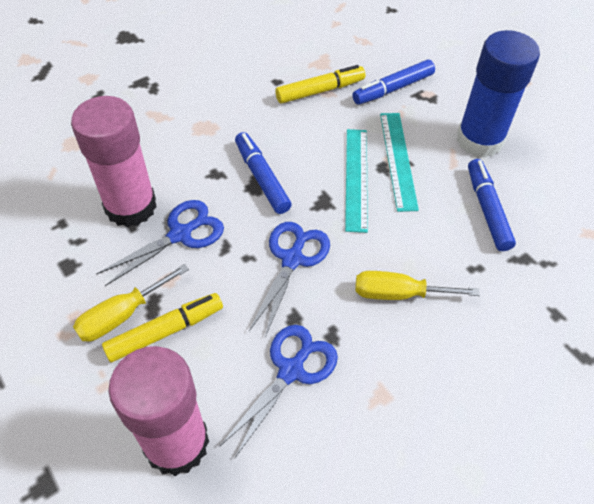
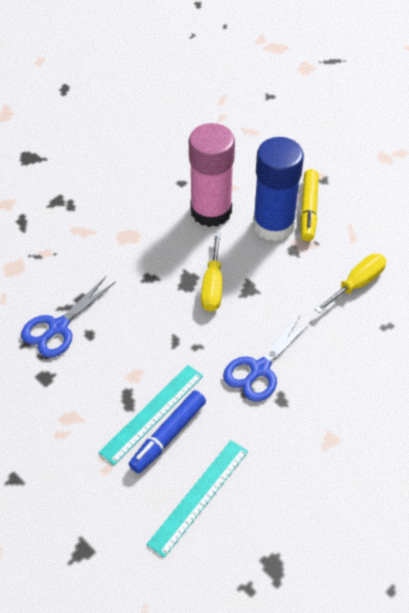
blue marker: 3 -> 1
blue scissors: 3 -> 2
pink glue stick: 2 -> 1
yellow marker: 2 -> 1

